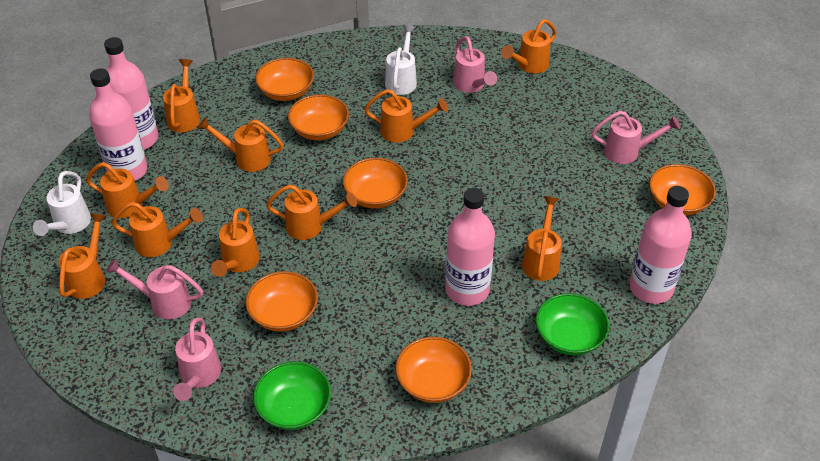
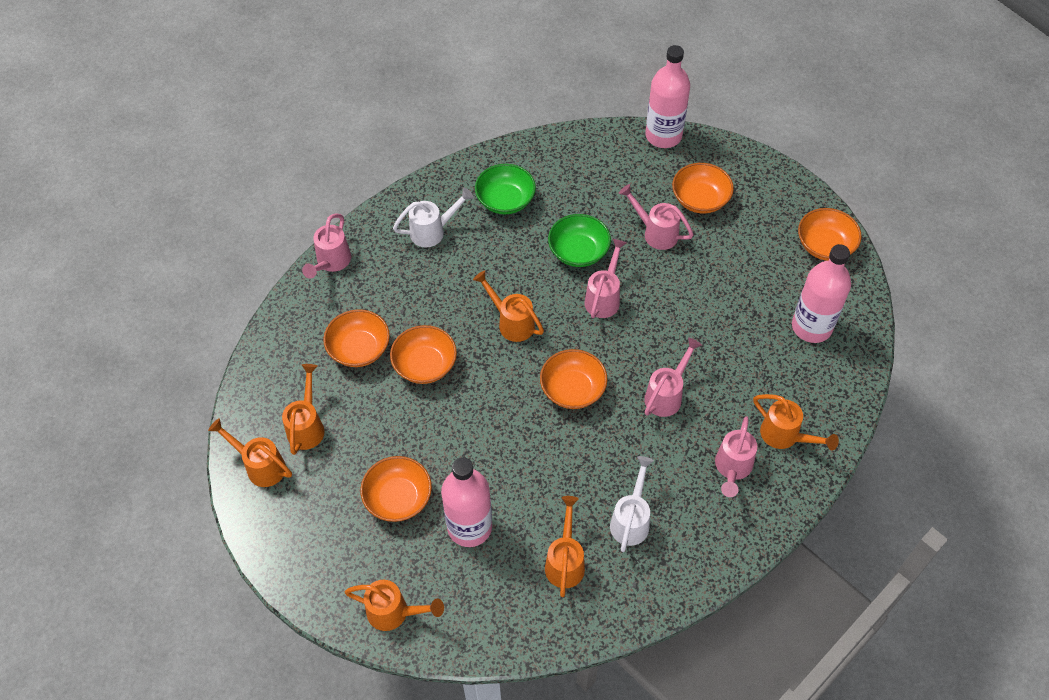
orange watering can: 10 -> 6
pink bottle: 4 -> 3
pink watering can: 4 -> 5

